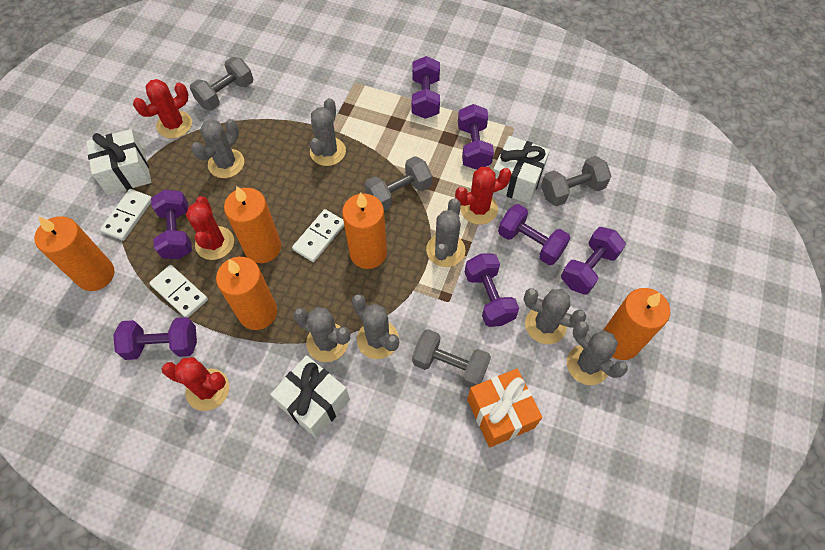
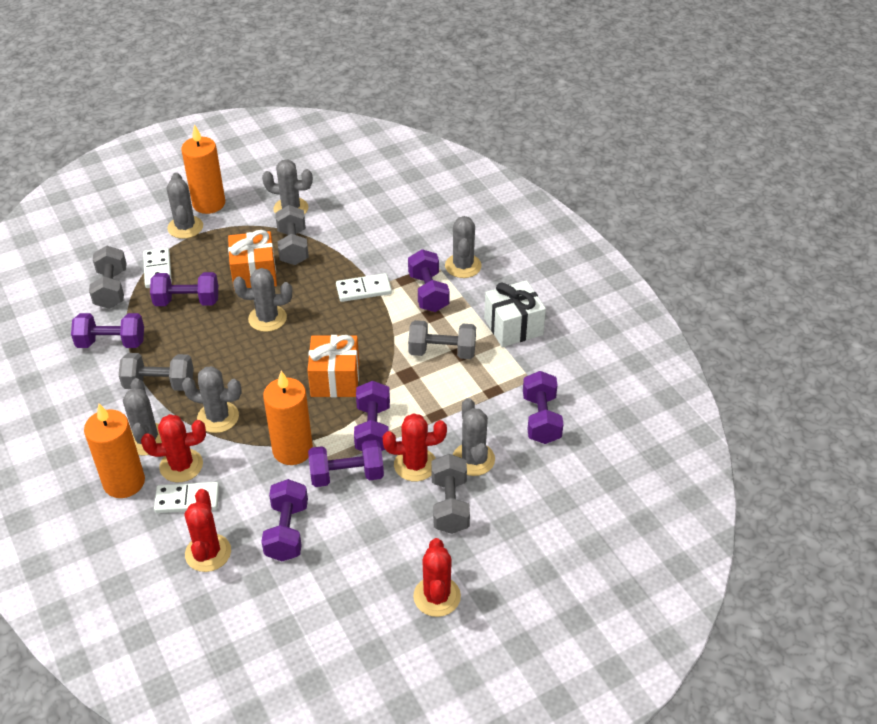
grey dumbbell: 4 -> 5
orange candle: 5 -> 3
orange gift: 1 -> 2
white gift: 3 -> 1

